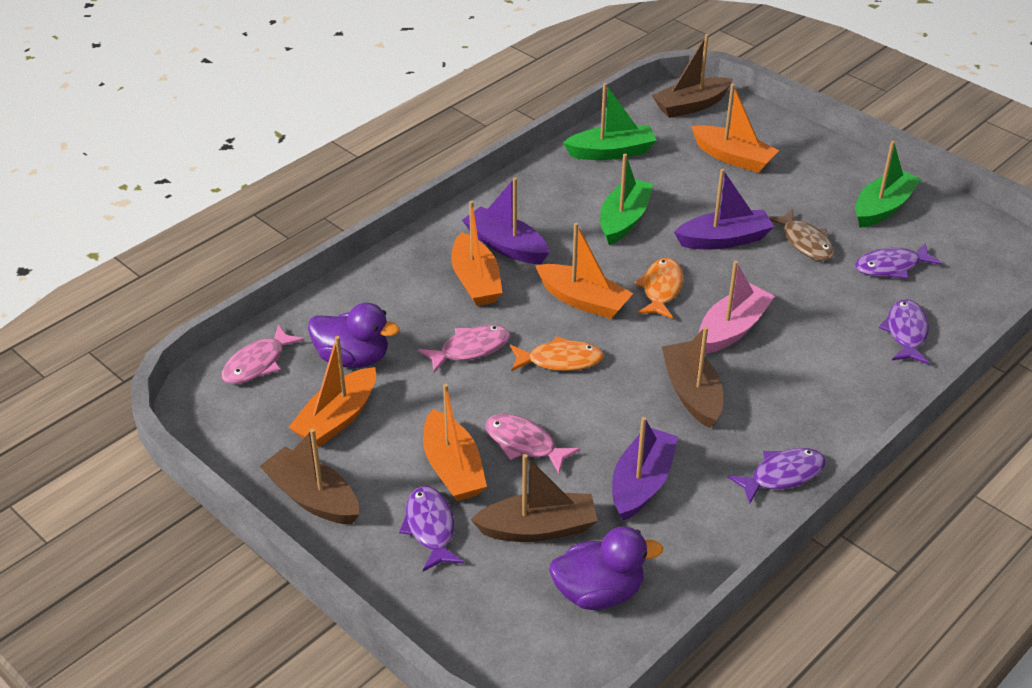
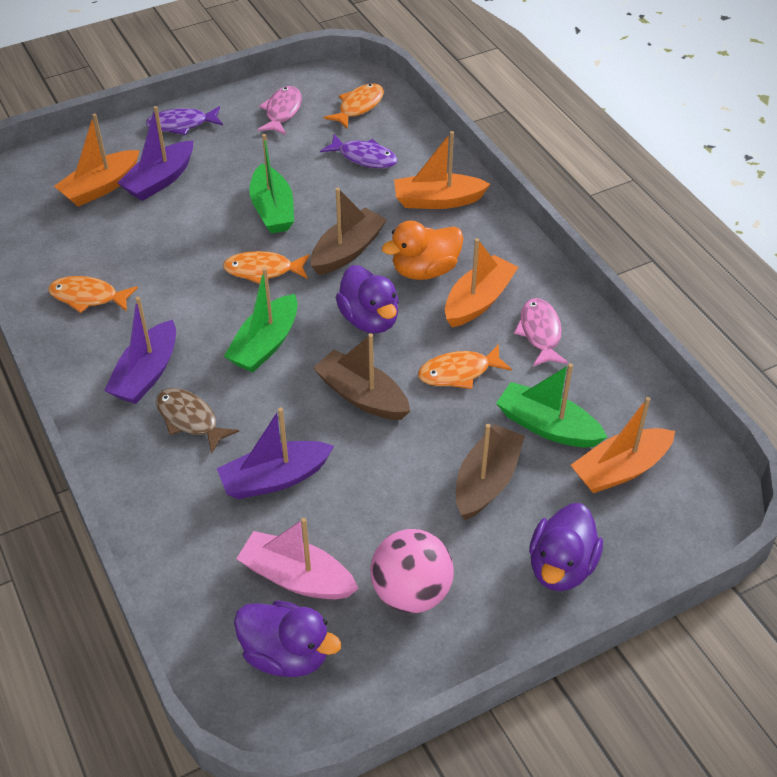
brown boat: 4 -> 3
orange boat: 5 -> 4
orange duck: 0 -> 1
orange fish: 2 -> 4
pink ball: 0 -> 1
pink fish: 3 -> 2
purple duck: 2 -> 3
purple fish: 4 -> 2

